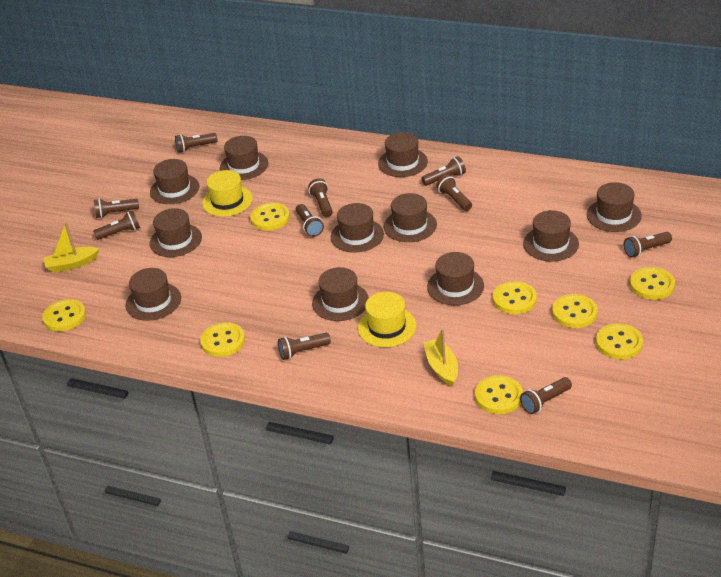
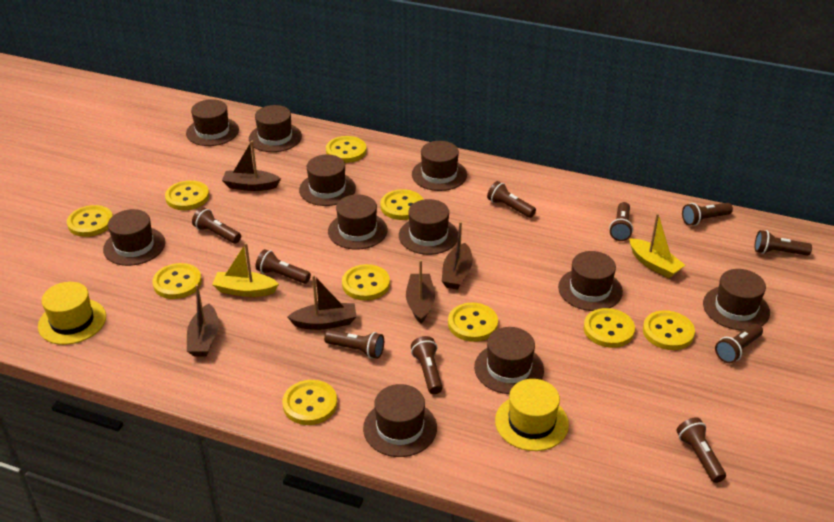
brown boat: 0 -> 5
yellow button: 8 -> 10

